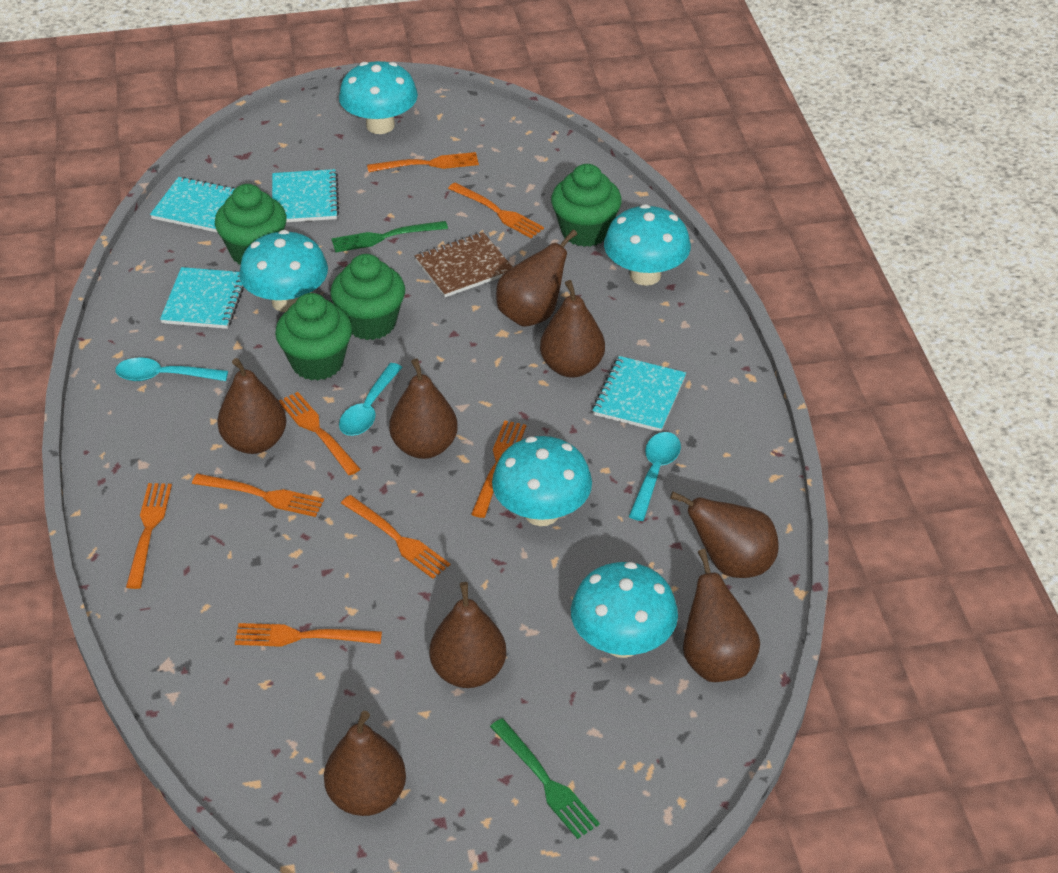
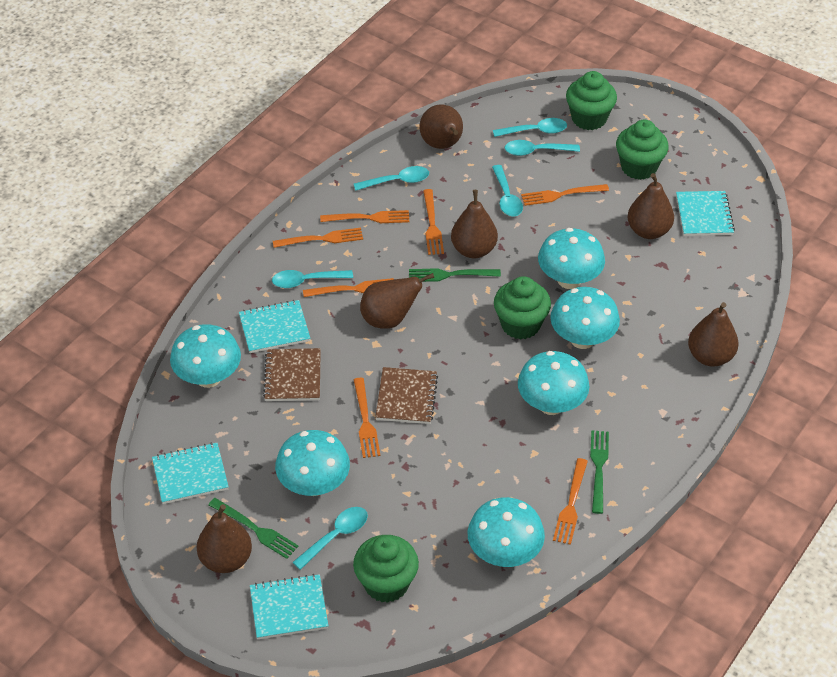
brown notebook: 1 -> 2
brown pear: 8 -> 6
green fork: 2 -> 3
orange fork: 8 -> 7
turquoise mushroom: 5 -> 6
turquoise spoon: 3 -> 6

